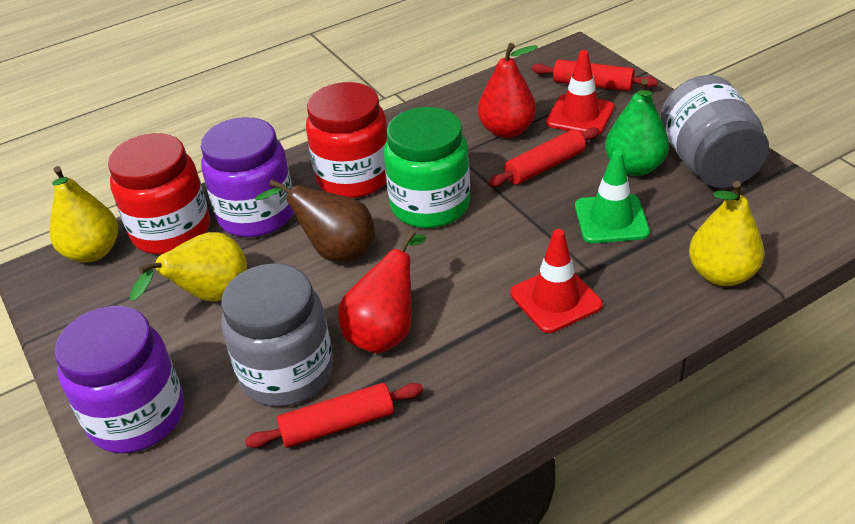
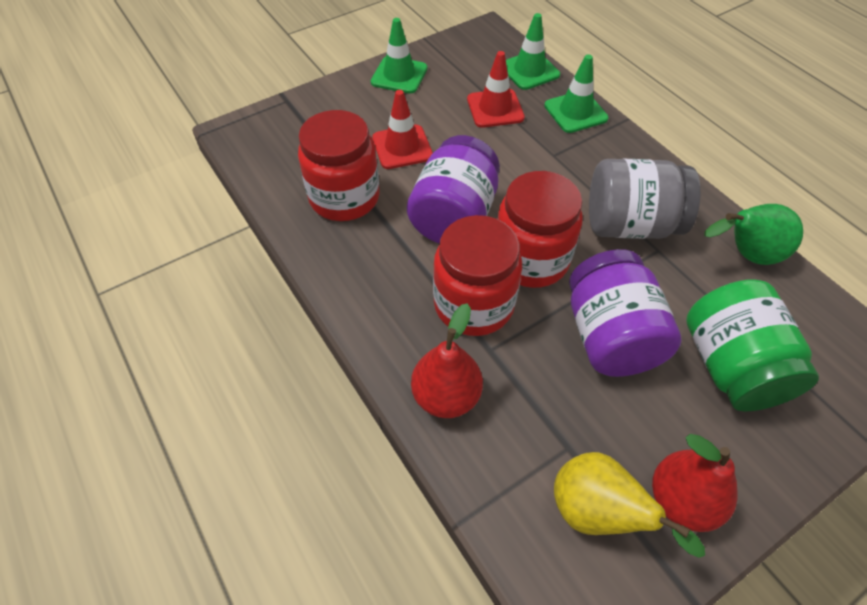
brown pear: 1 -> 0
green traffic cone: 1 -> 3
grey jar: 2 -> 1
red jar: 2 -> 3
red rolling pin: 3 -> 0
yellow pear: 3 -> 1

